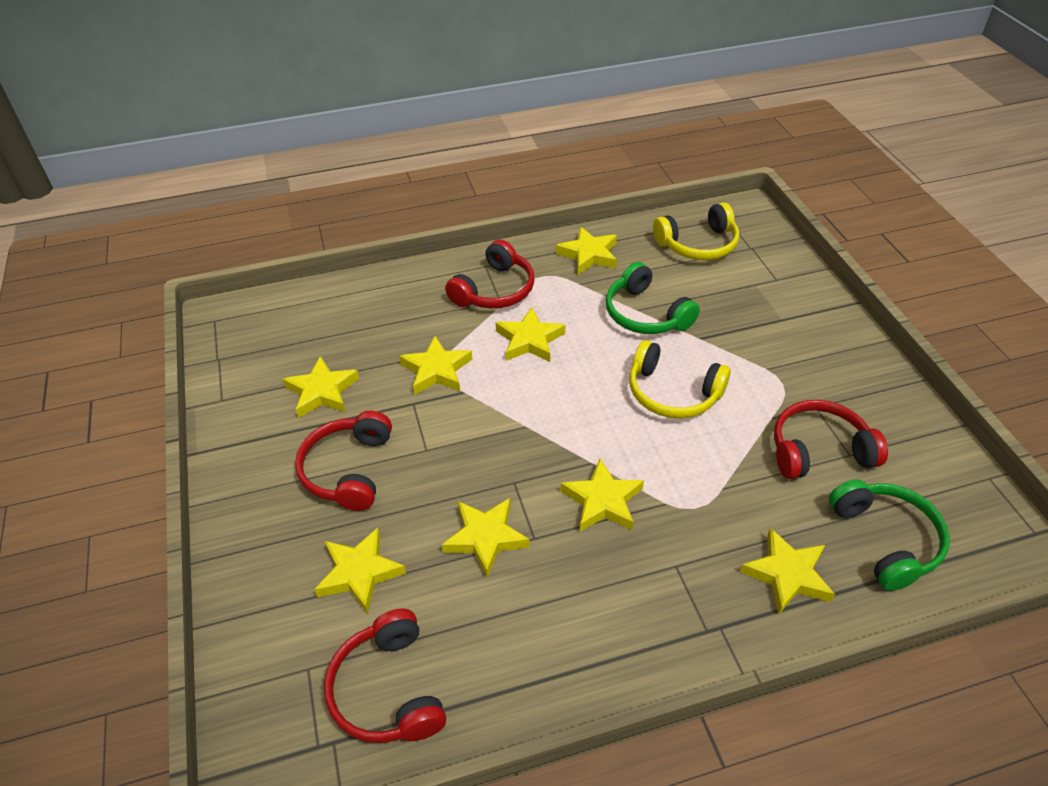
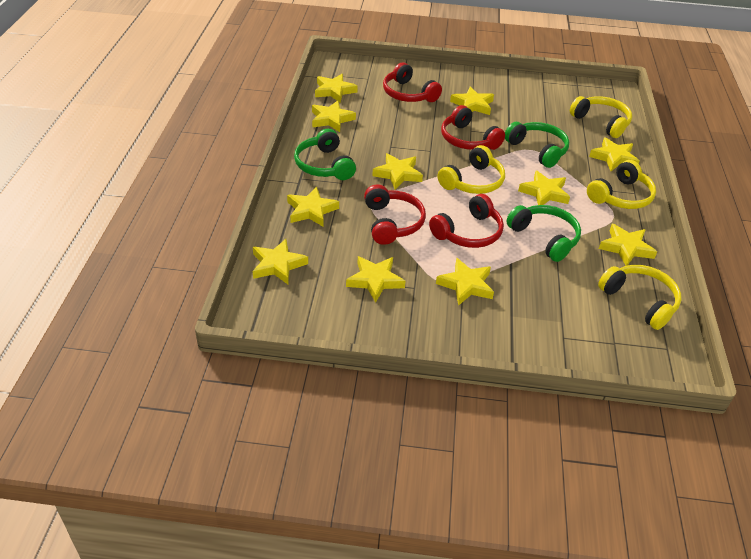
green headphones: 2 -> 3
yellow headphones: 2 -> 4
yellow star: 8 -> 11

